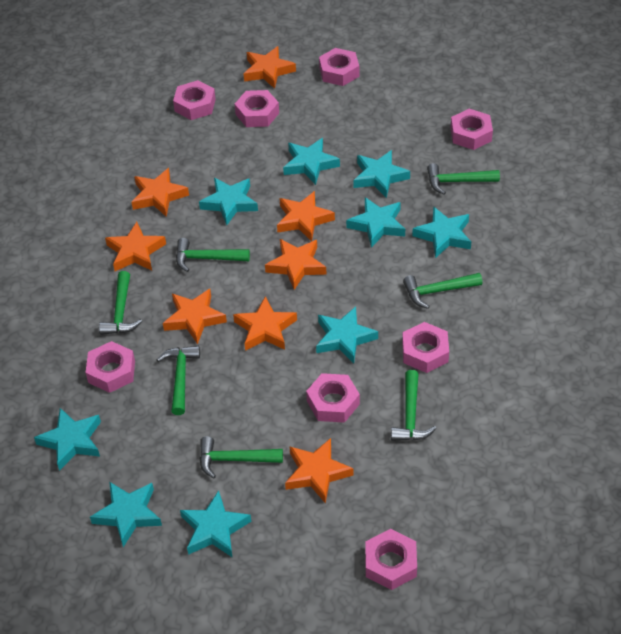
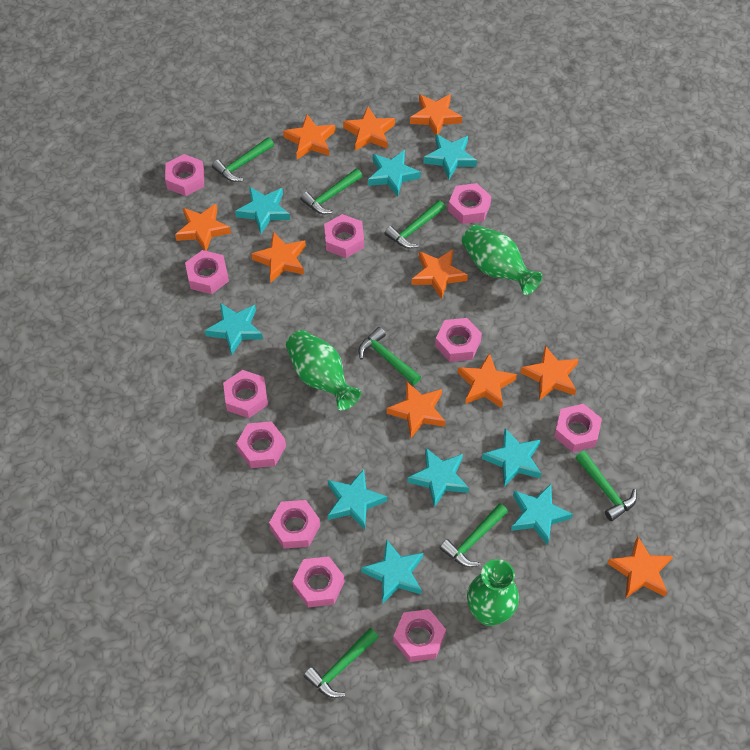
green vase: 0 -> 3
orange star: 8 -> 10
pink nut: 8 -> 11

